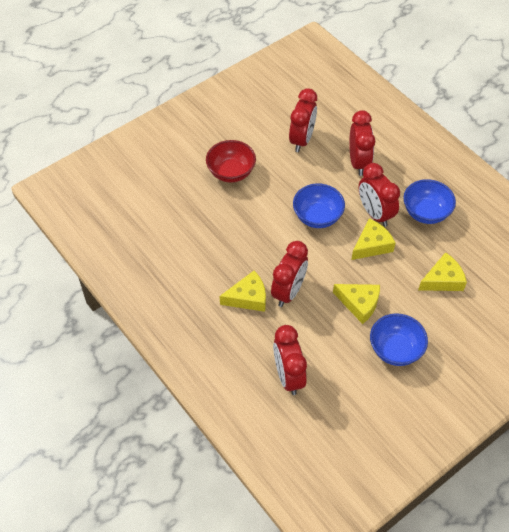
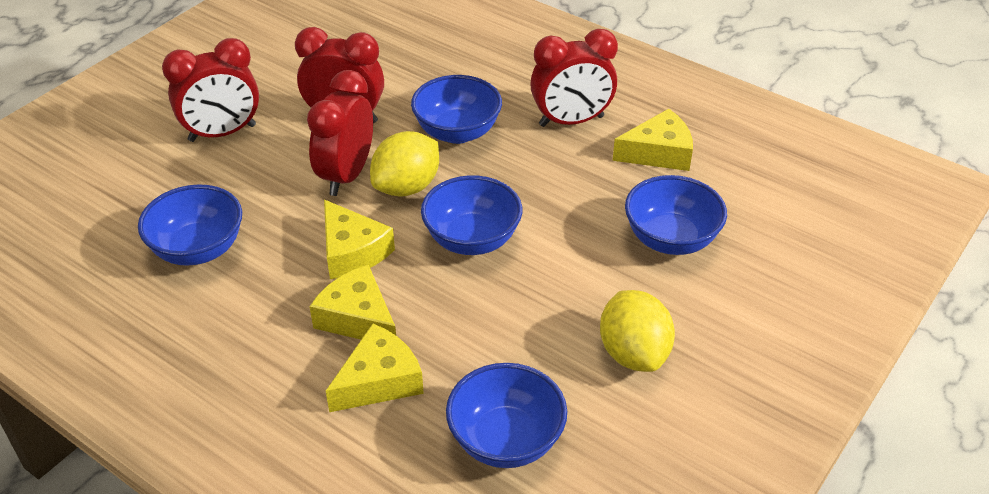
blue bowl: 3 -> 5
red bowl: 1 -> 0
red clock: 5 -> 4
yellow lemon: 0 -> 2

